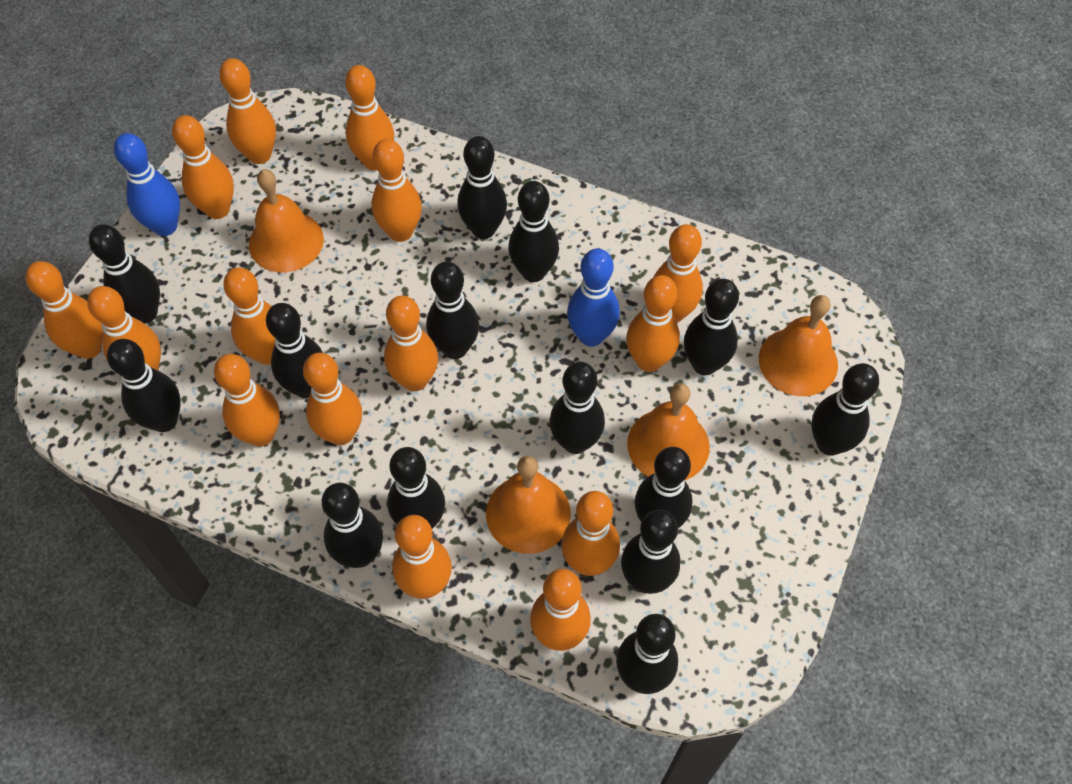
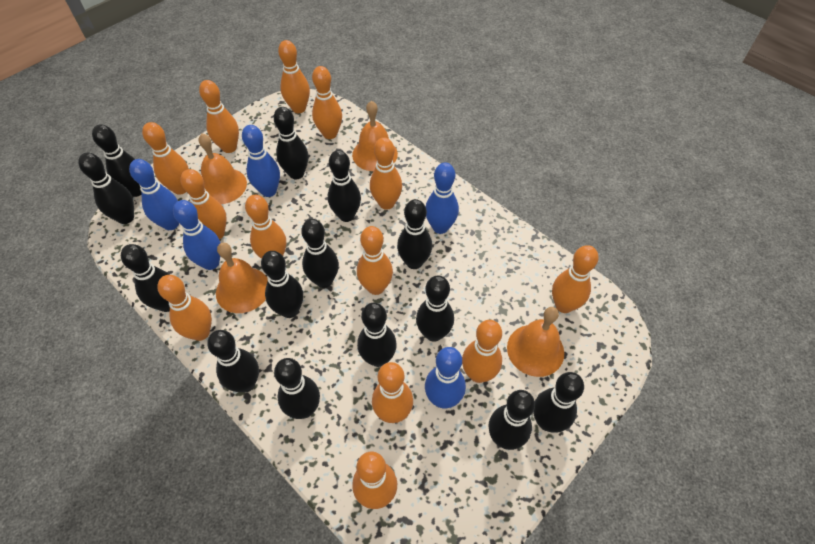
blue bowling pin: 2 -> 5
orange bowling pin: 15 -> 13

